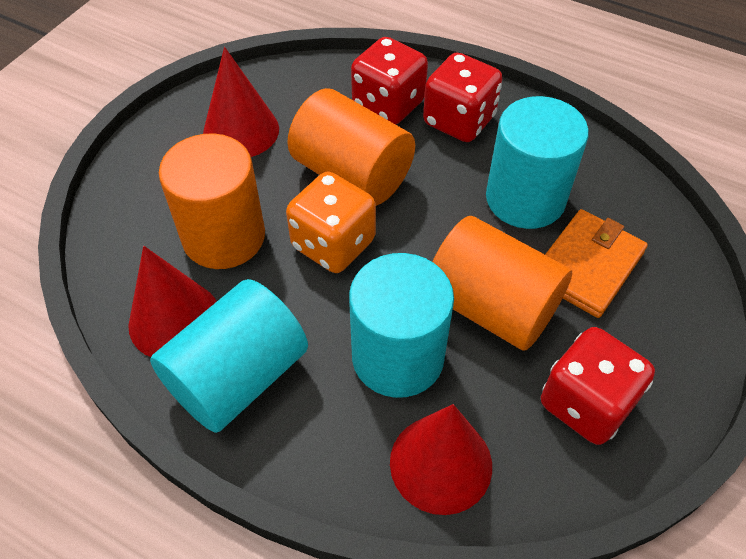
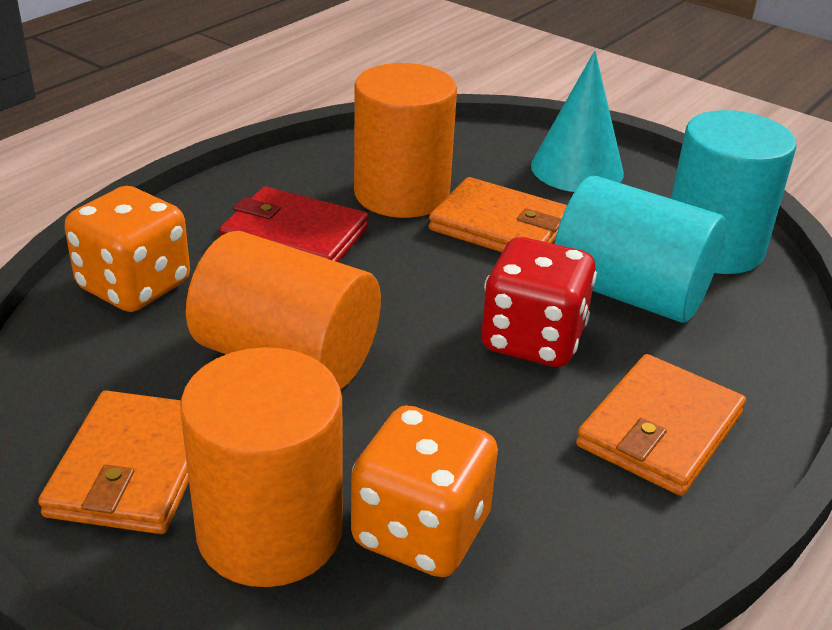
orange dice: 1 -> 2
orange wallet: 1 -> 3
red cone: 3 -> 0
red dice: 3 -> 1
red wallet: 0 -> 1
turquoise cone: 0 -> 1
turquoise cylinder: 3 -> 2

